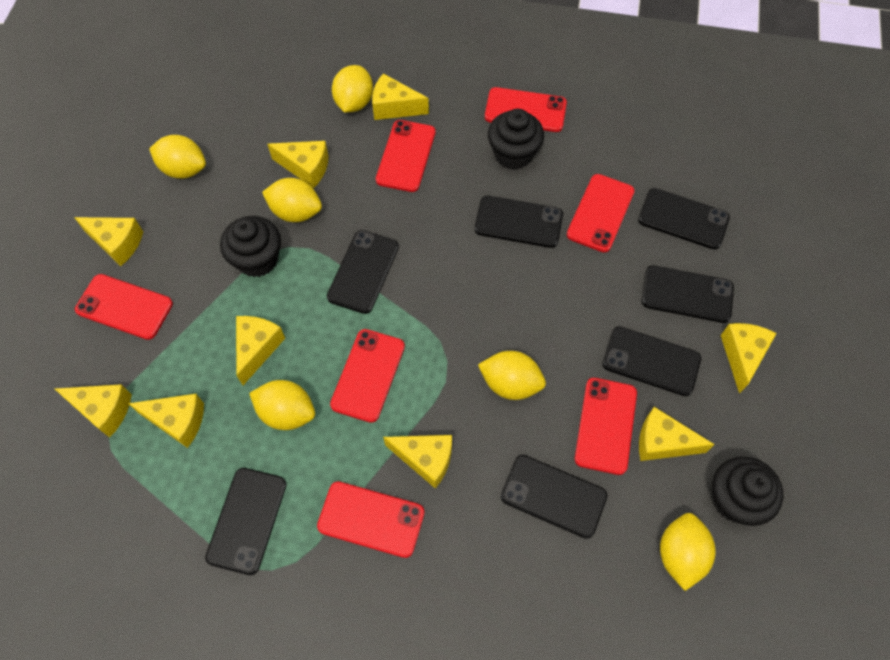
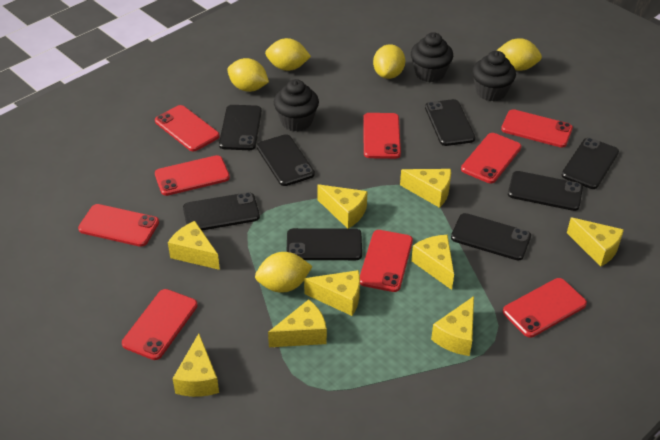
black phone: 7 -> 8
red phone: 7 -> 9
yellow lemon: 6 -> 5

